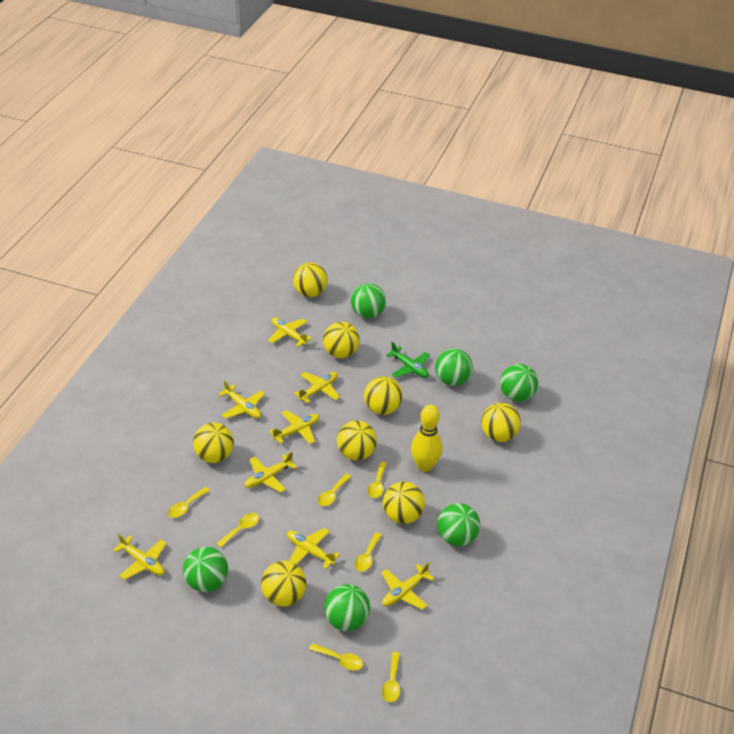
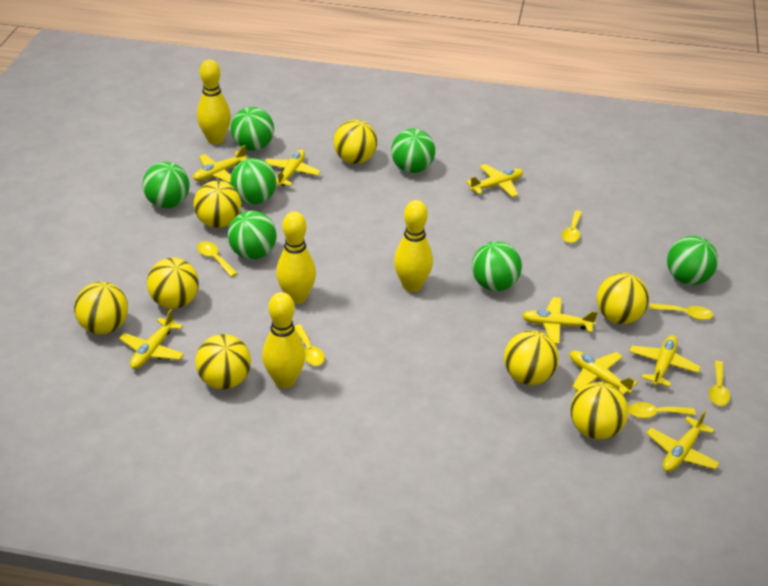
green ball: 6 -> 7
green plane: 1 -> 0
yellow bowling pin: 1 -> 4
yellow spoon: 7 -> 6

